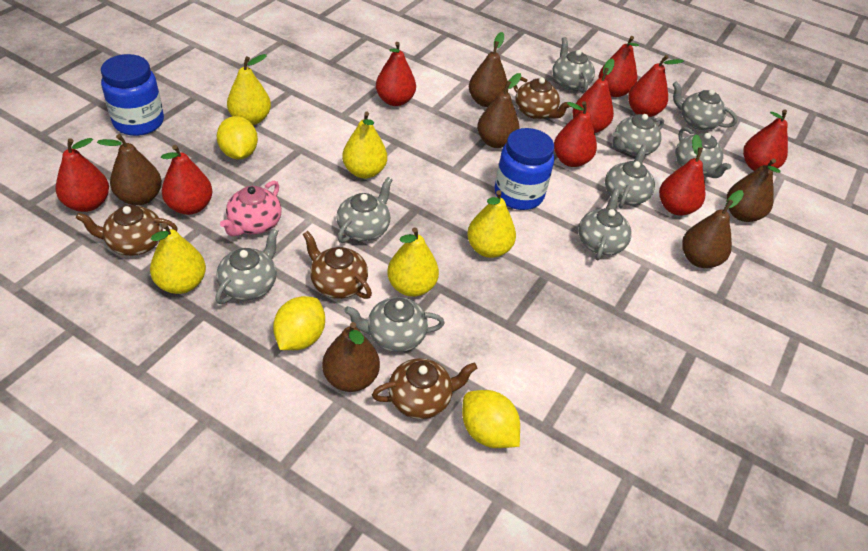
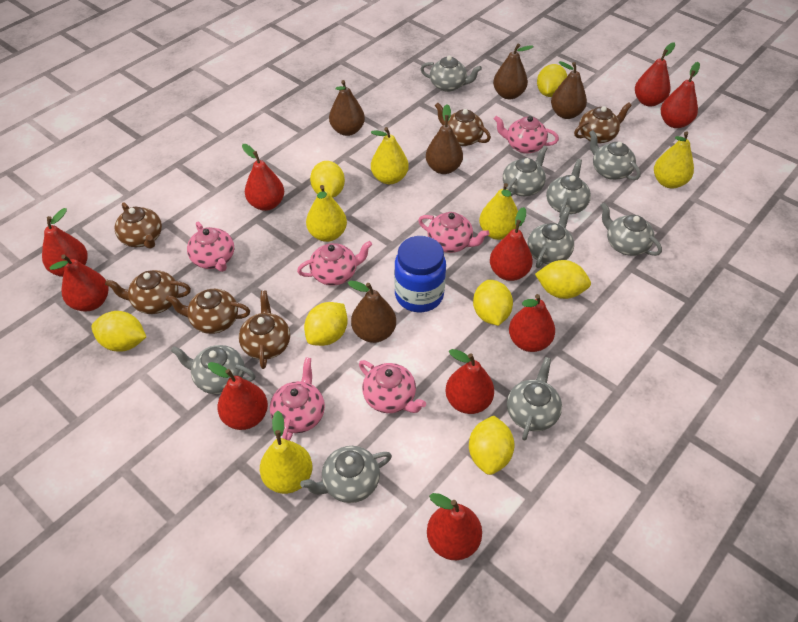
blue jar: 2 -> 1
brown pear: 6 -> 5
brown teapot: 4 -> 6
pink teapot: 1 -> 6
red pear: 9 -> 10
yellow lemon: 3 -> 7

